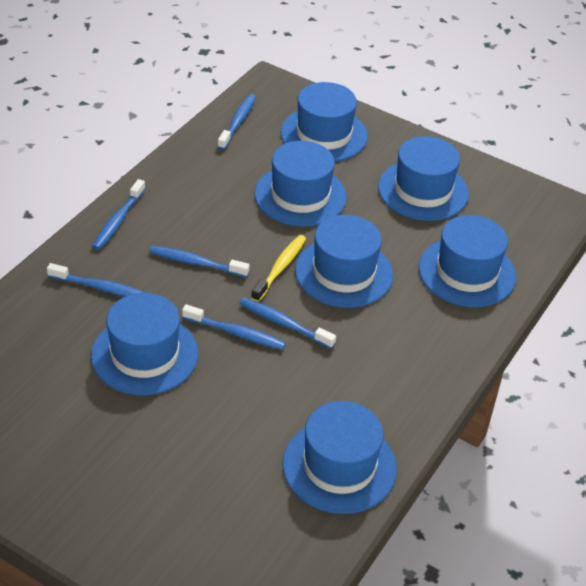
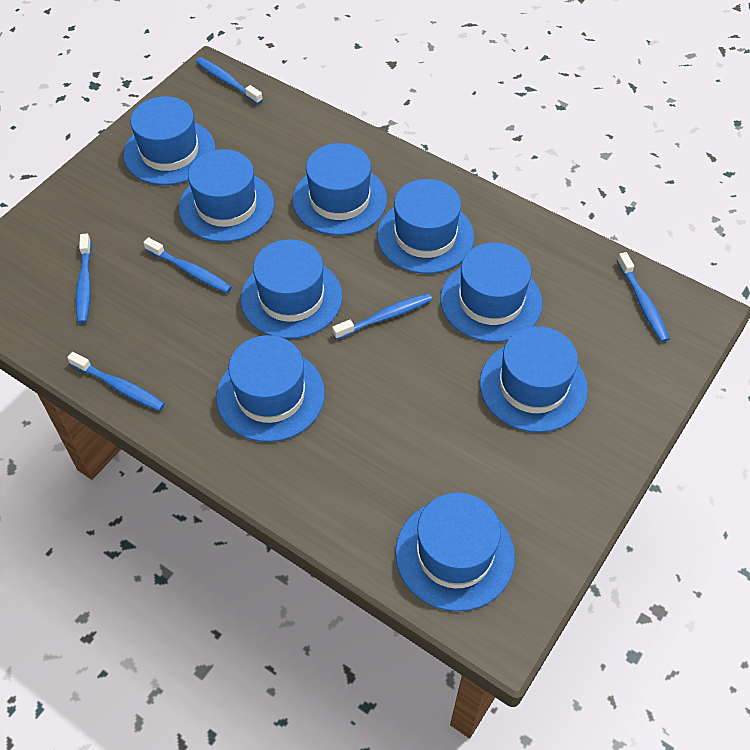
blue hat: 7 -> 9
yellow toothbrush: 1 -> 0

